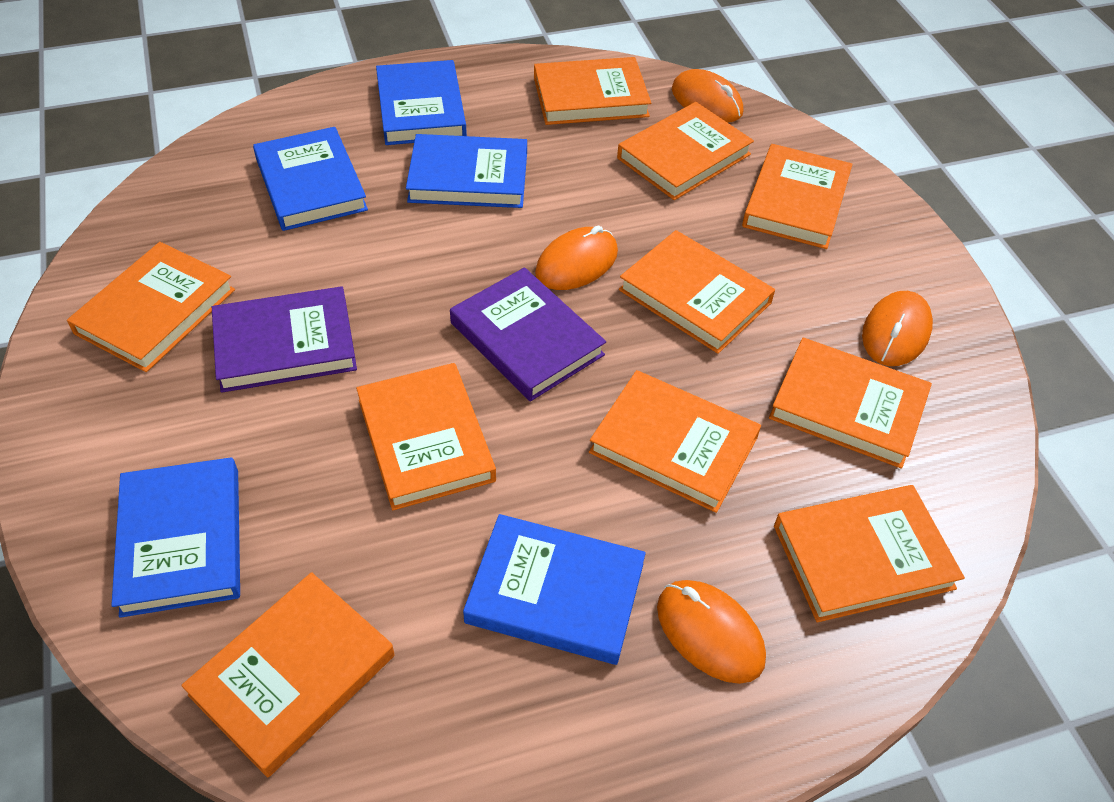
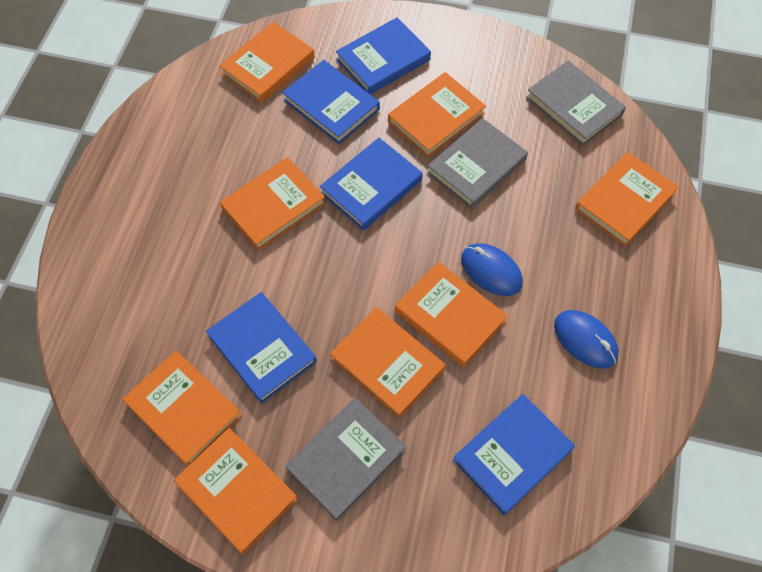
blue mouse: 0 -> 2
grey book: 0 -> 3
orange book: 10 -> 8
orange mouse: 4 -> 0
purple book: 2 -> 0

